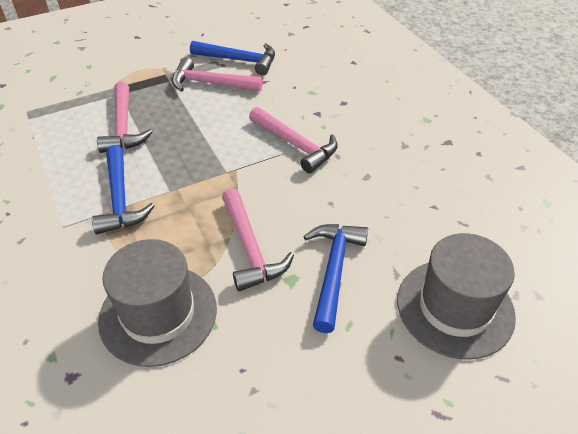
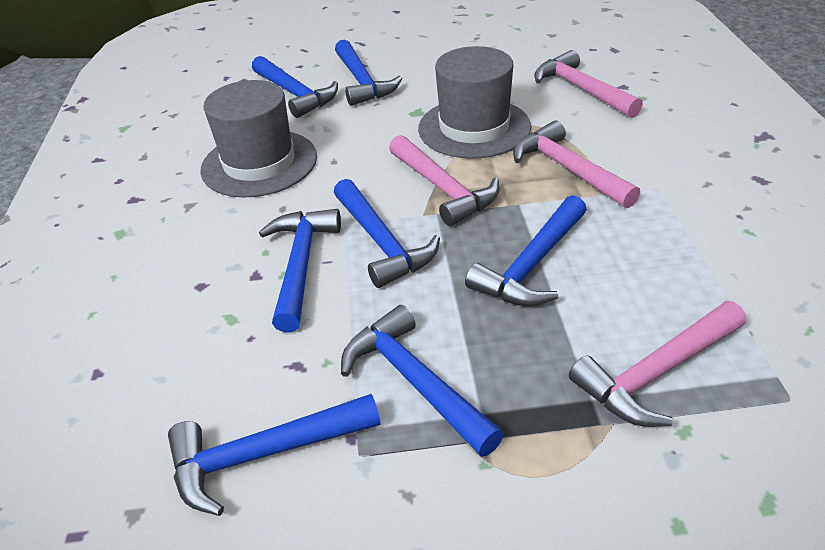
blue hammer: 3 -> 7

